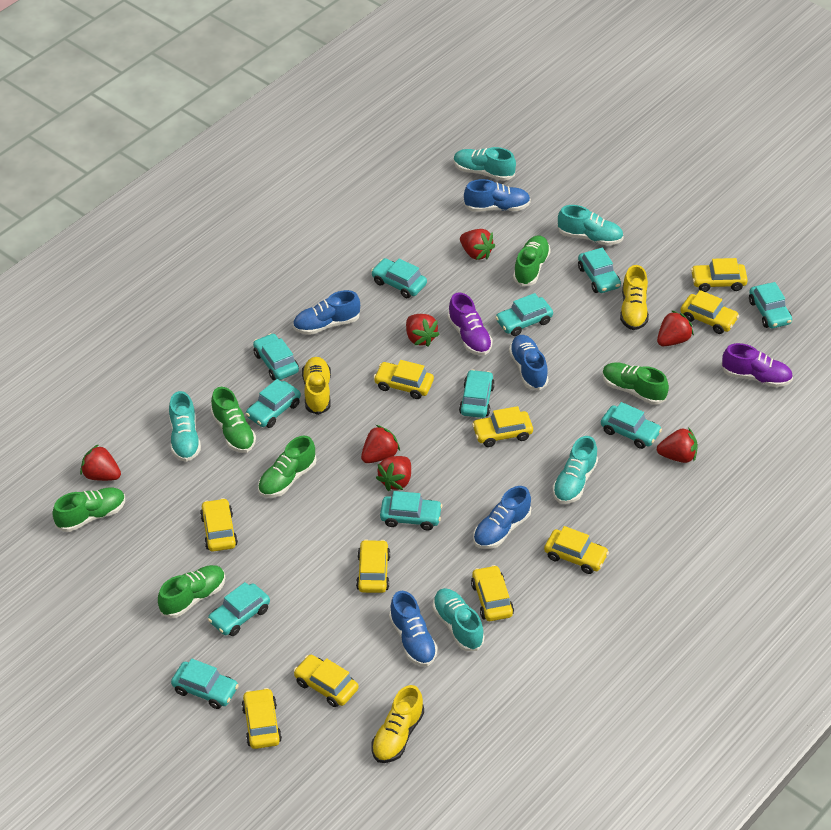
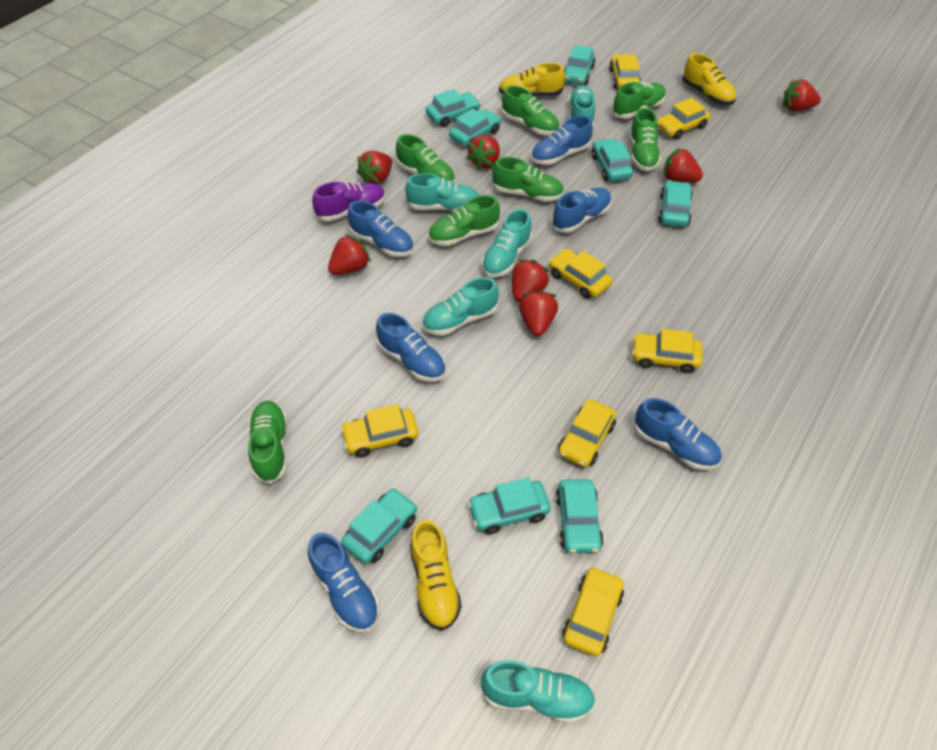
blue shoe: 5 -> 6
green shoe: 6 -> 7
purple shoe: 2 -> 1
turquoise car: 11 -> 8
yellow car: 10 -> 7

